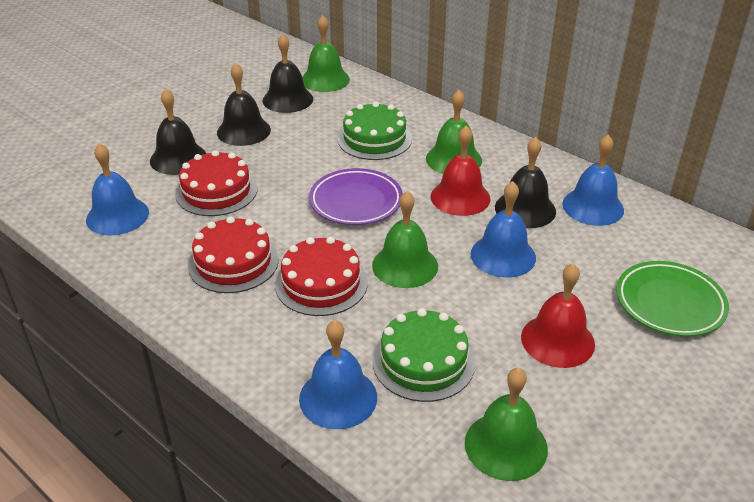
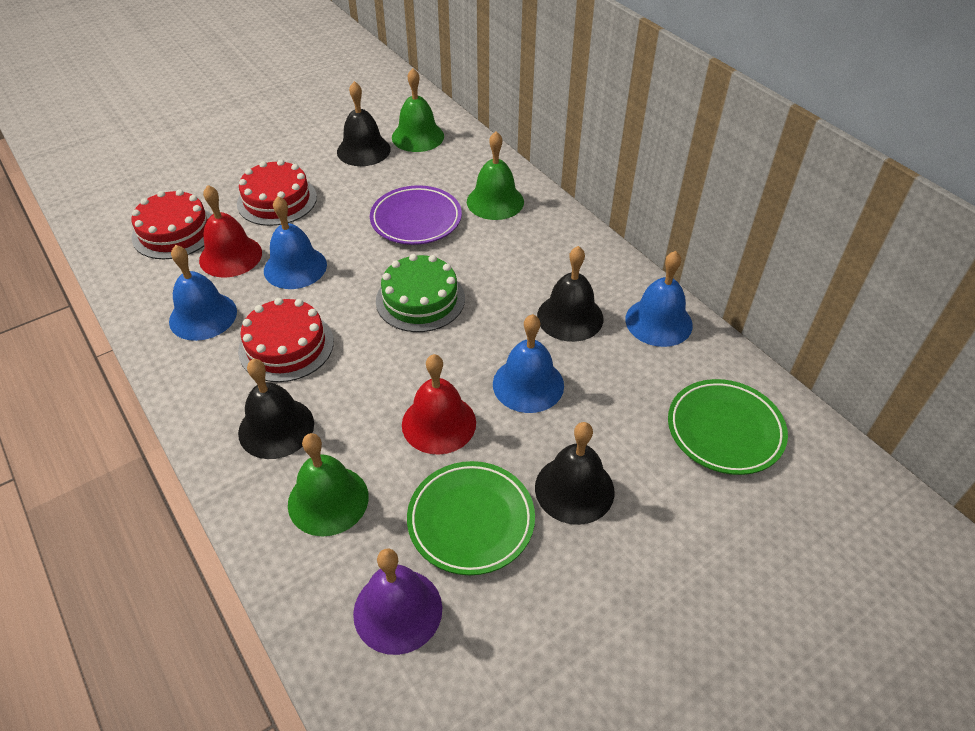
green bell: 4 -> 3
green cake: 2 -> 1
green plate: 1 -> 2
purple bell: 0 -> 1

